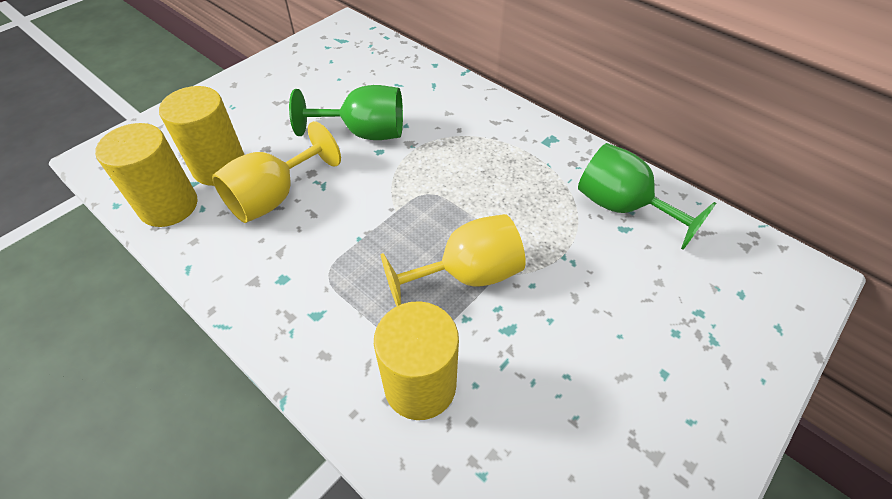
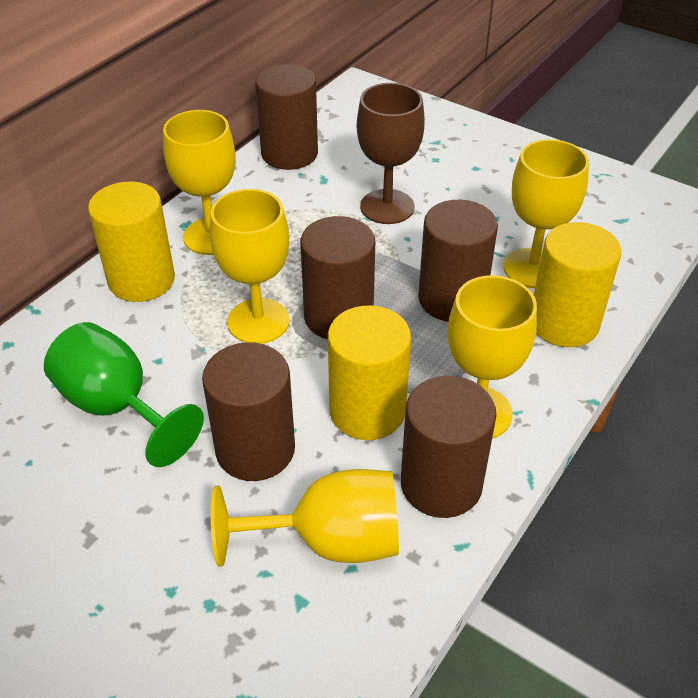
brown cylinder: 0 -> 5
brown goblet: 0 -> 1
green goblet: 2 -> 1
yellow goblet: 2 -> 5

